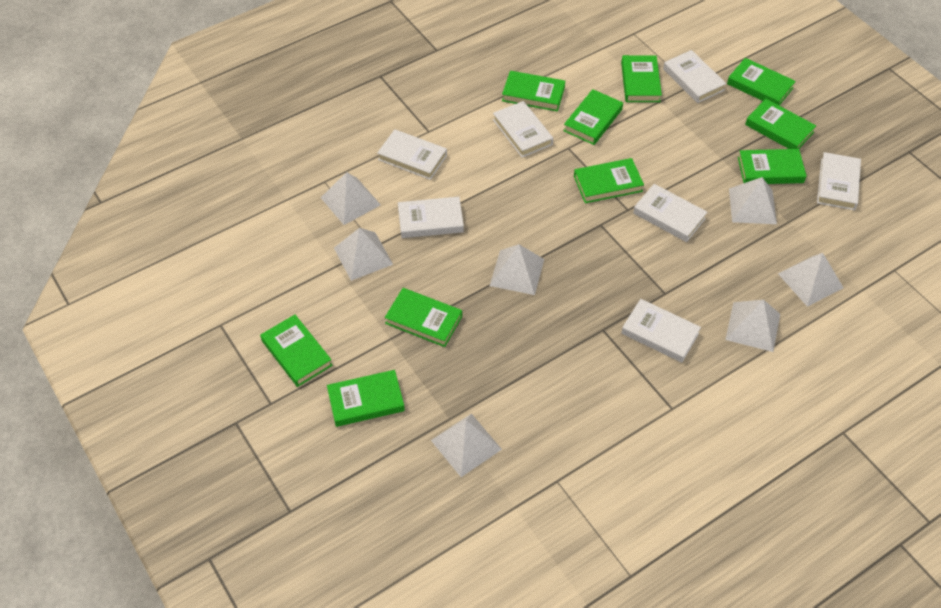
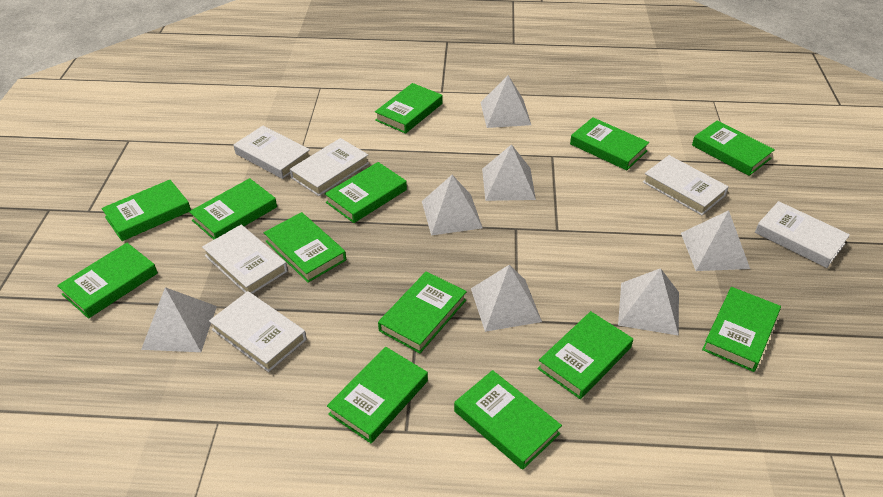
green book: 10 -> 13
white book: 7 -> 6

